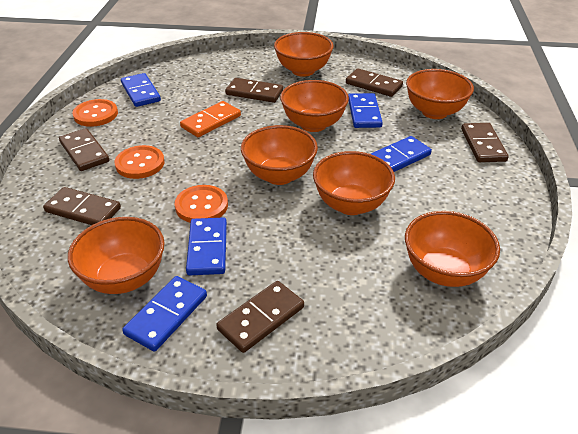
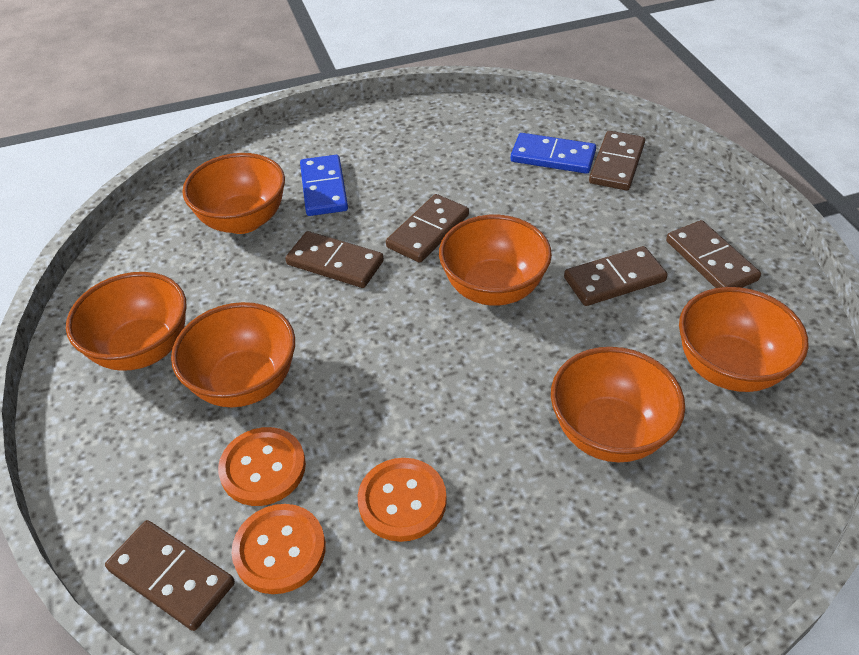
blue domino: 5 -> 2
orange bowl: 7 -> 6
orange domino: 1 -> 0

